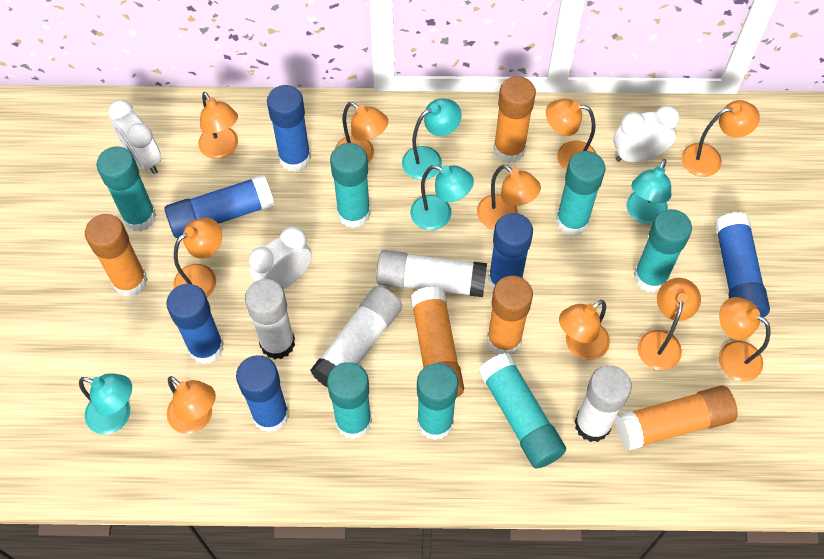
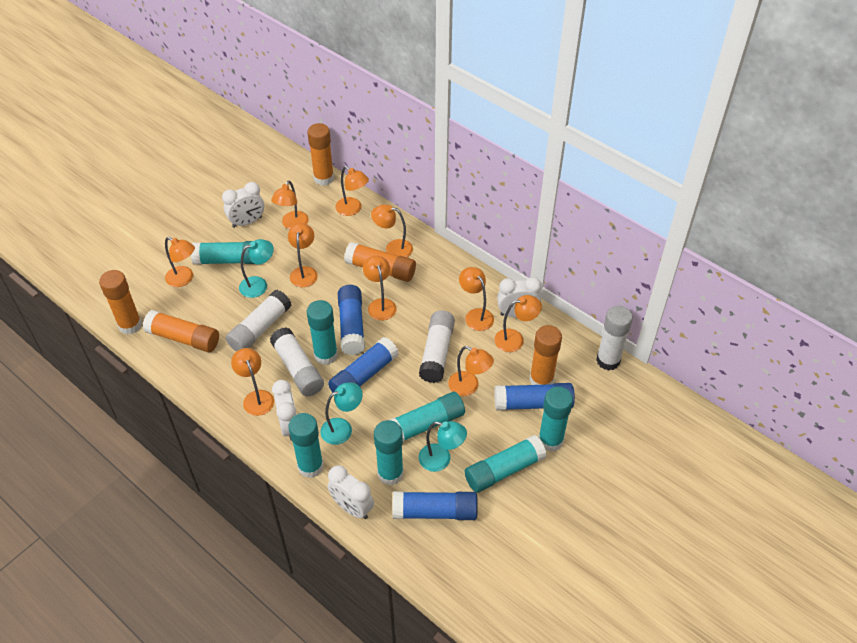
blue glue stick: 6 -> 4
turquoise lamp: 4 -> 3
white clock: 3 -> 4

